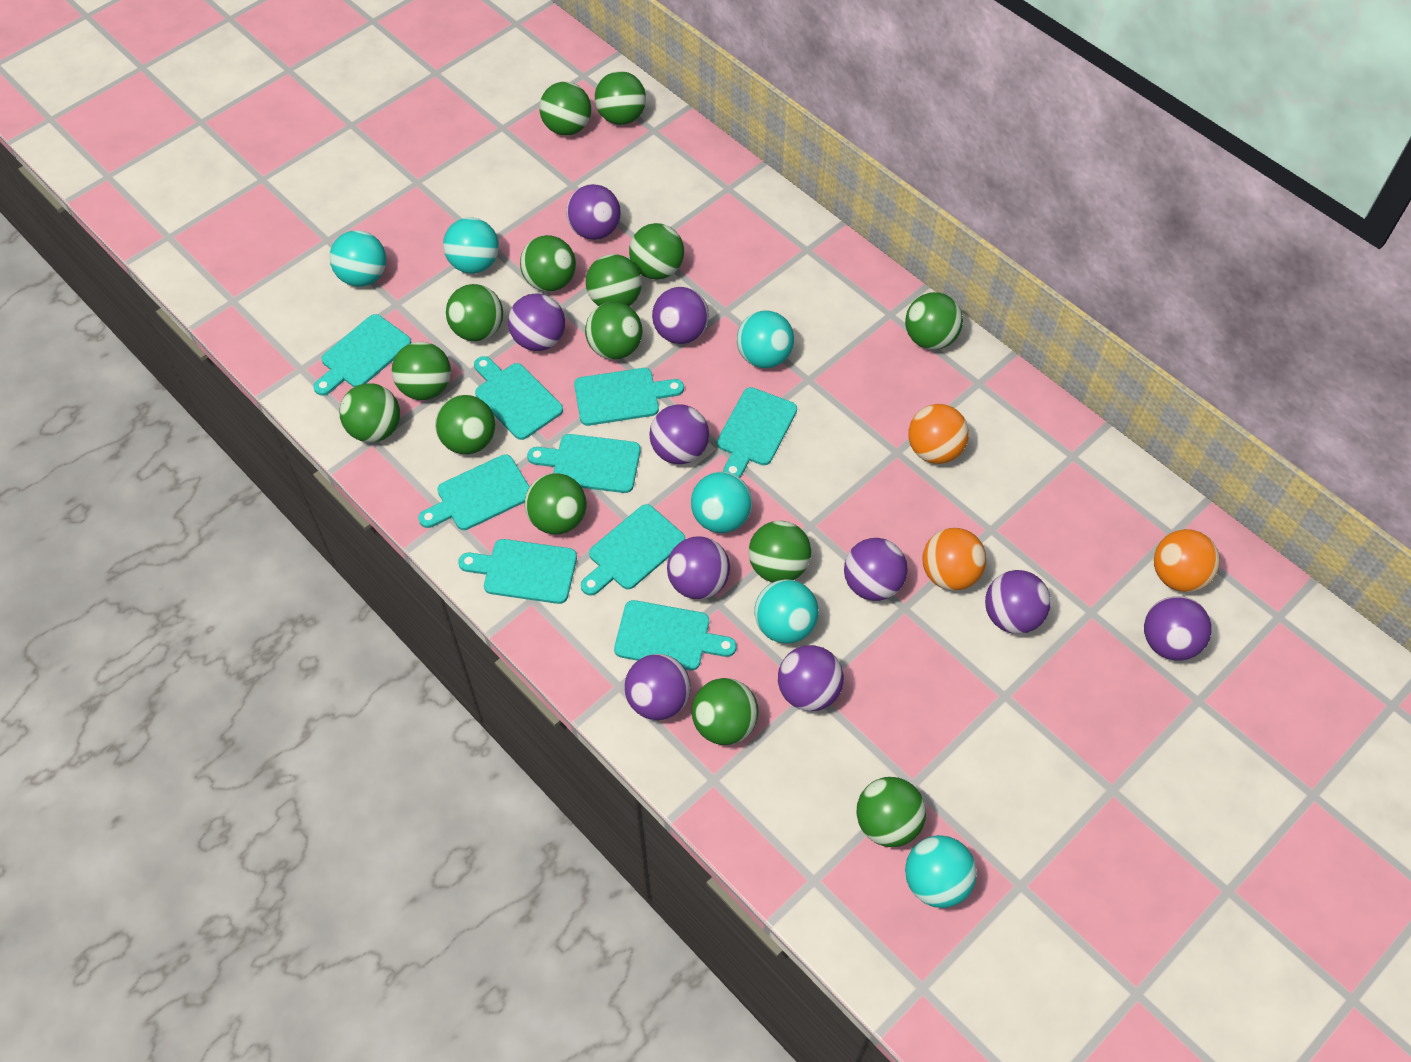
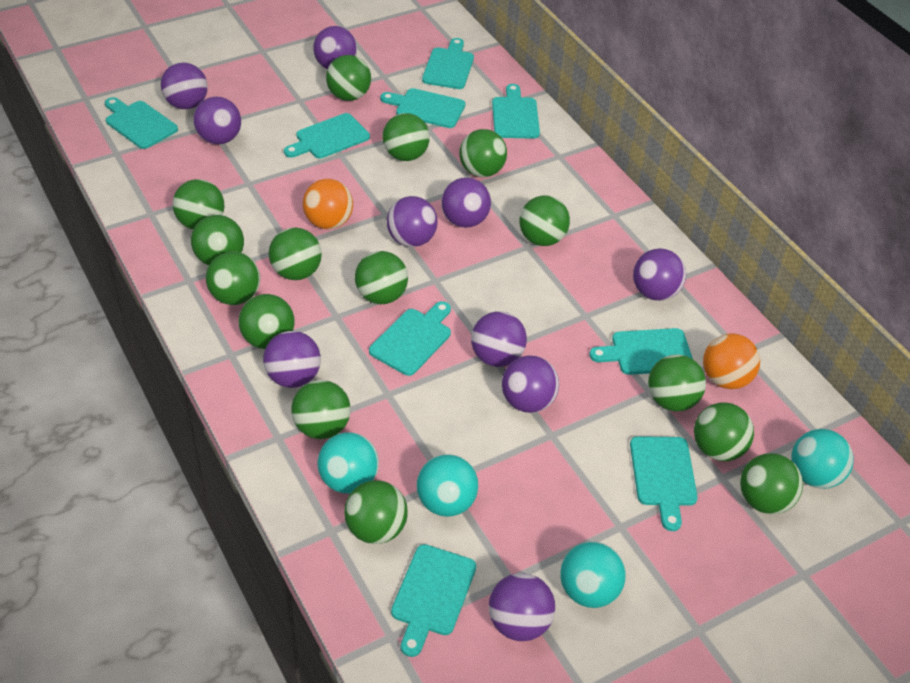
orange ball: 3 -> 2
turquoise ball: 6 -> 4

